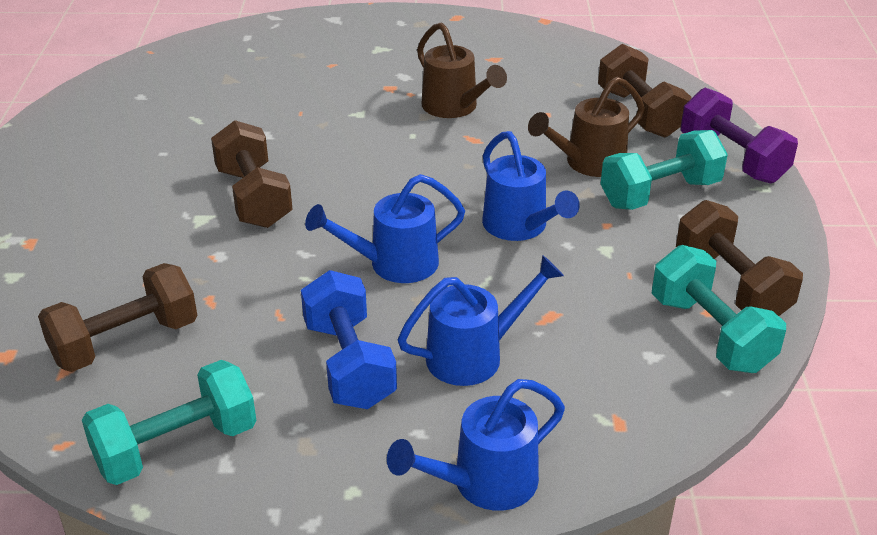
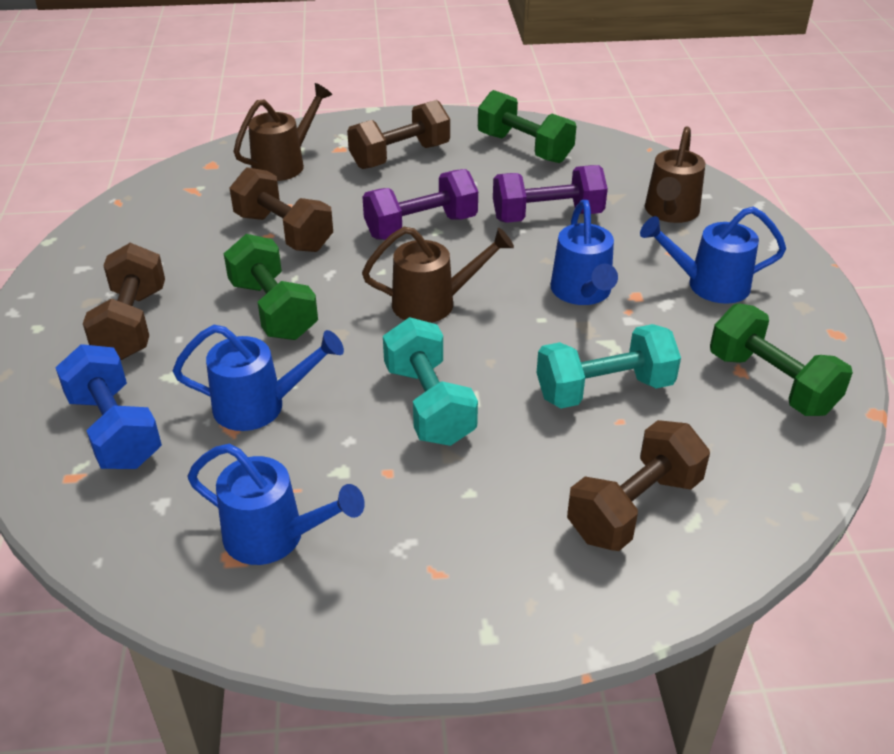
brown watering can: 2 -> 3
green dumbbell: 0 -> 3
purple dumbbell: 1 -> 2
turquoise dumbbell: 3 -> 2

